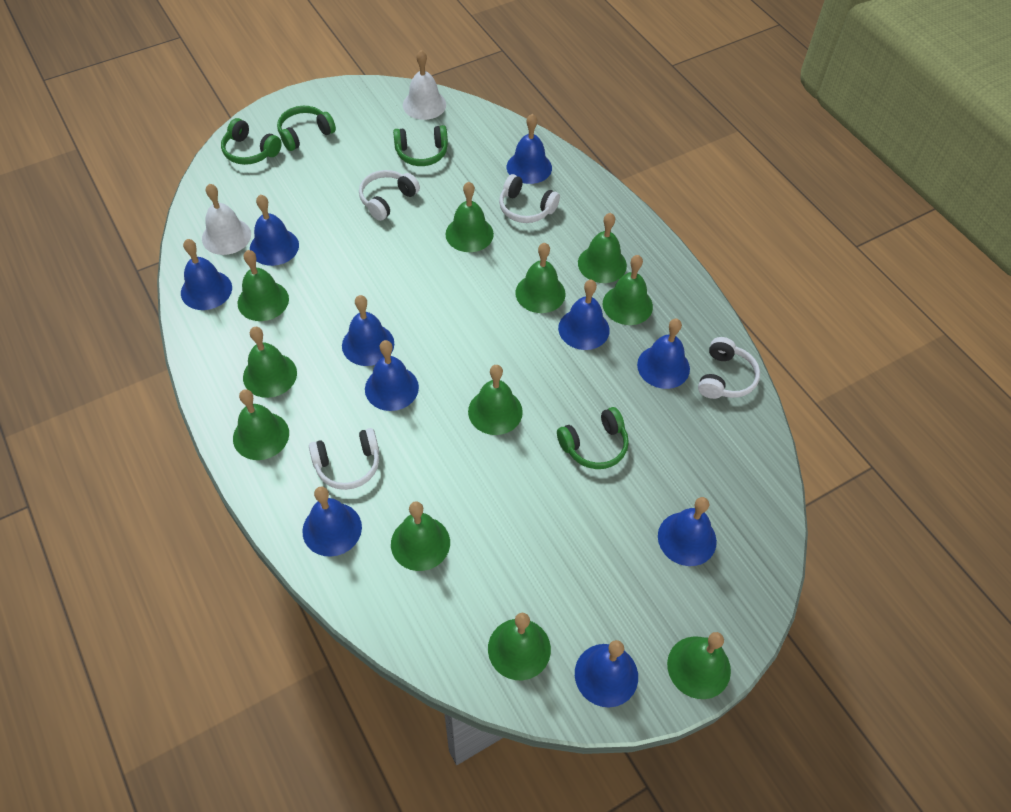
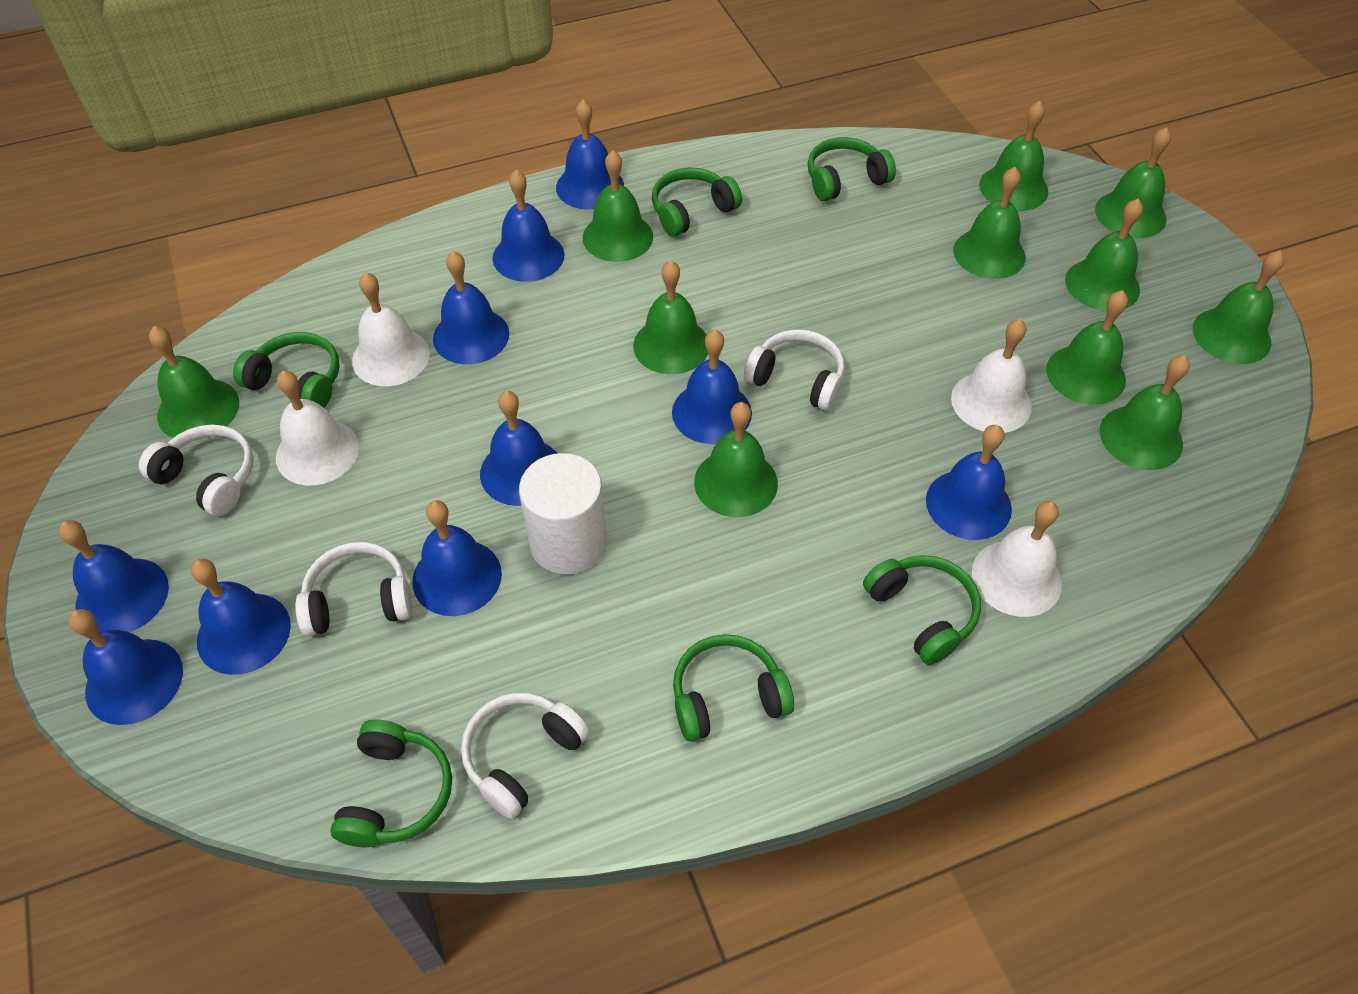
green headphones: 4 -> 6
white bell: 2 -> 4
white cylinder: 0 -> 1

